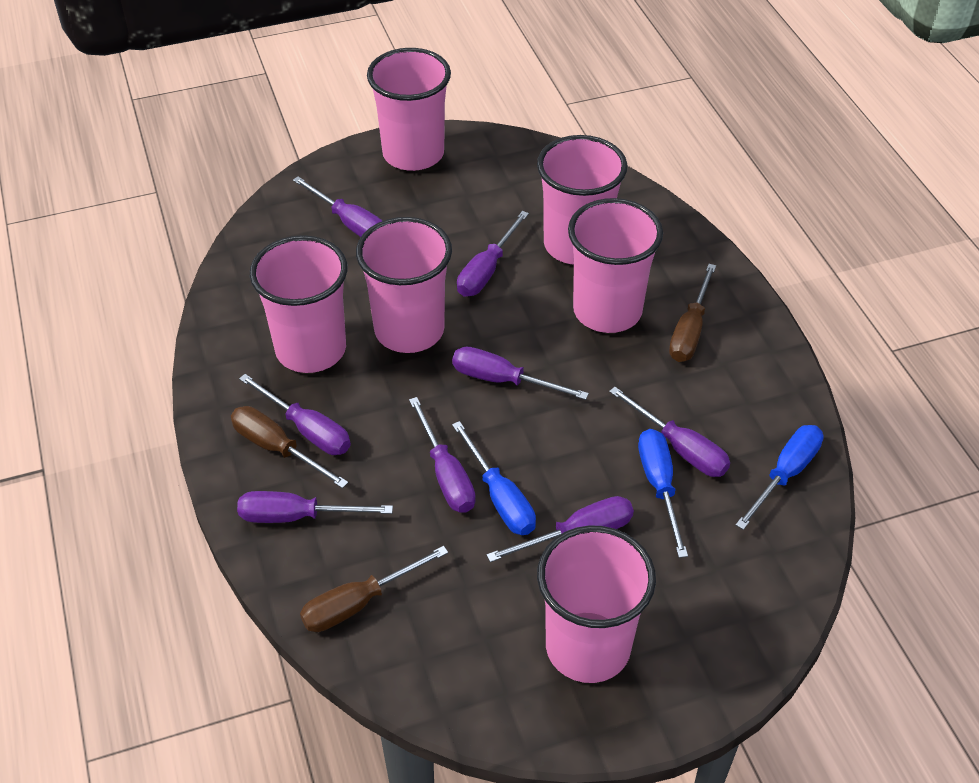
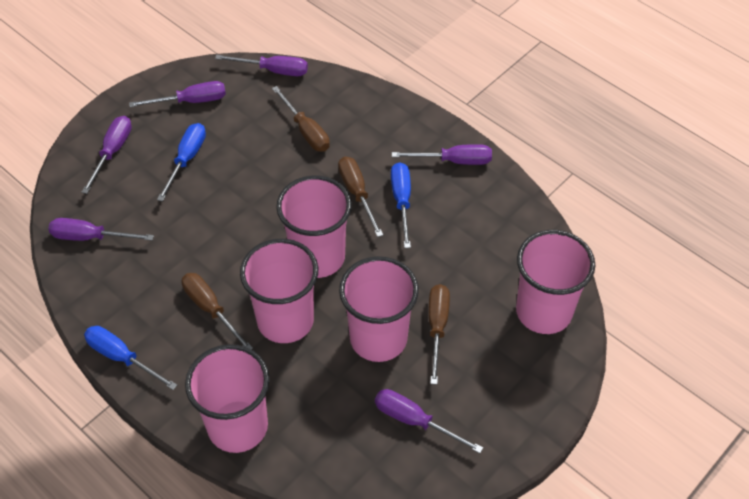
brown screwdriver: 3 -> 4
pink cup: 6 -> 5
purple screwdriver: 8 -> 6

